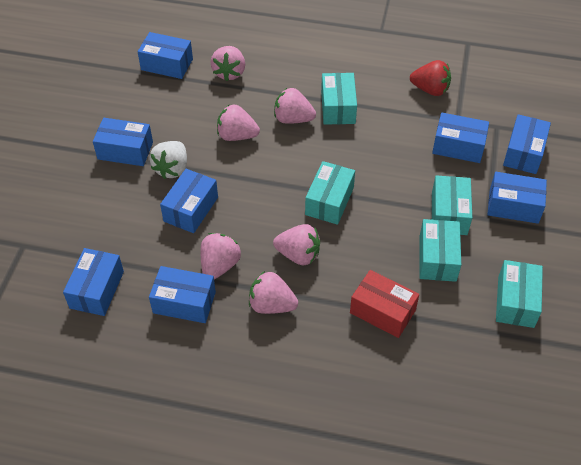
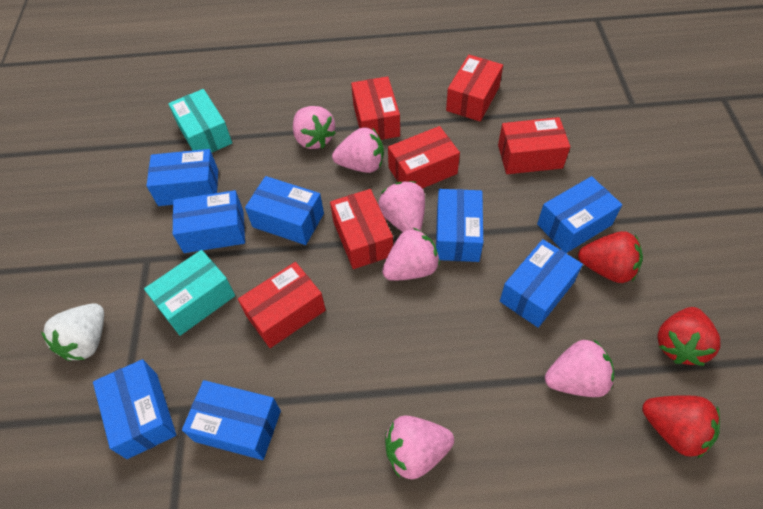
red box: 1 -> 6
red strawberry: 1 -> 3
turquoise box: 5 -> 2

